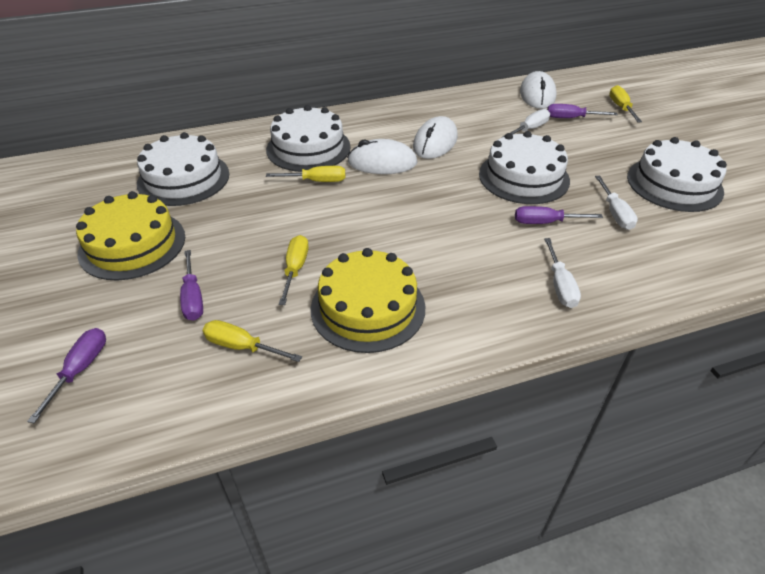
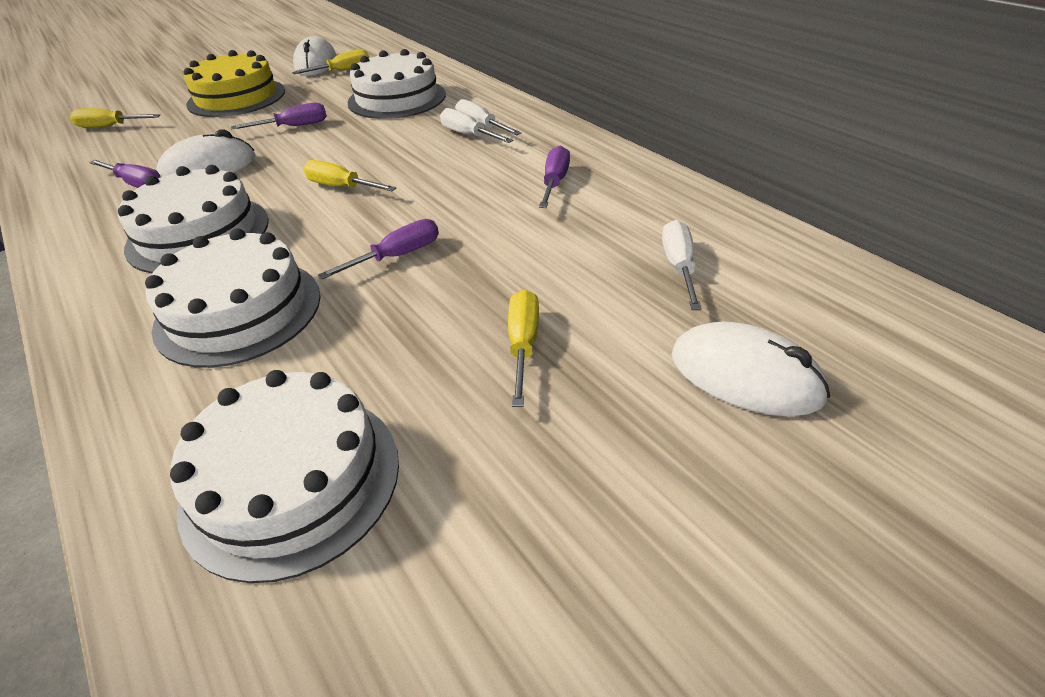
yellow cake: 2 -> 1

